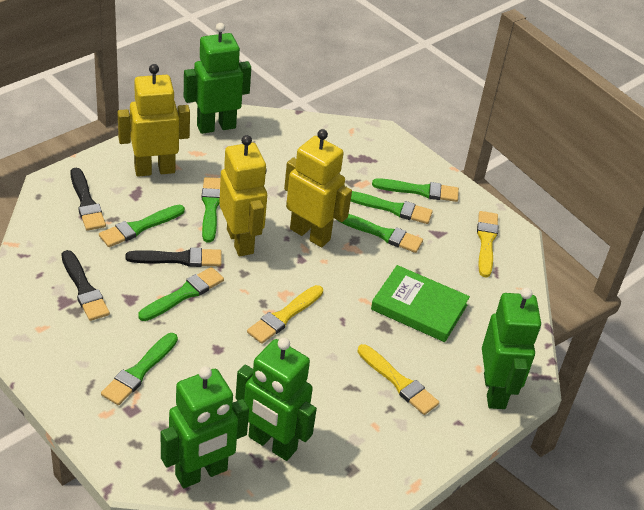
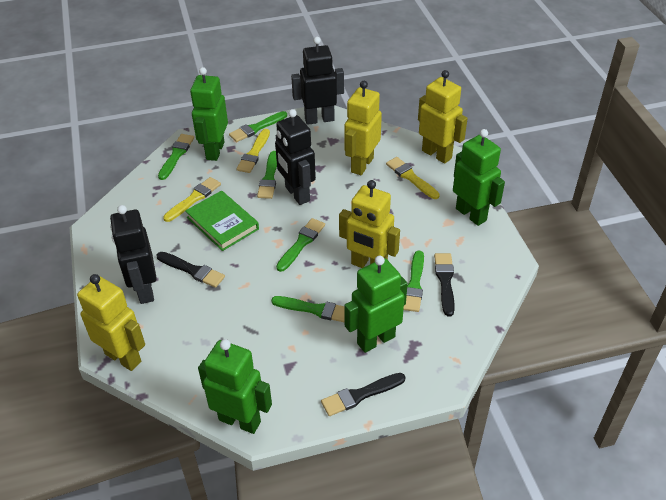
black robot: 0 -> 3
green brush: 7 -> 6
yellow robot: 3 -> 4

